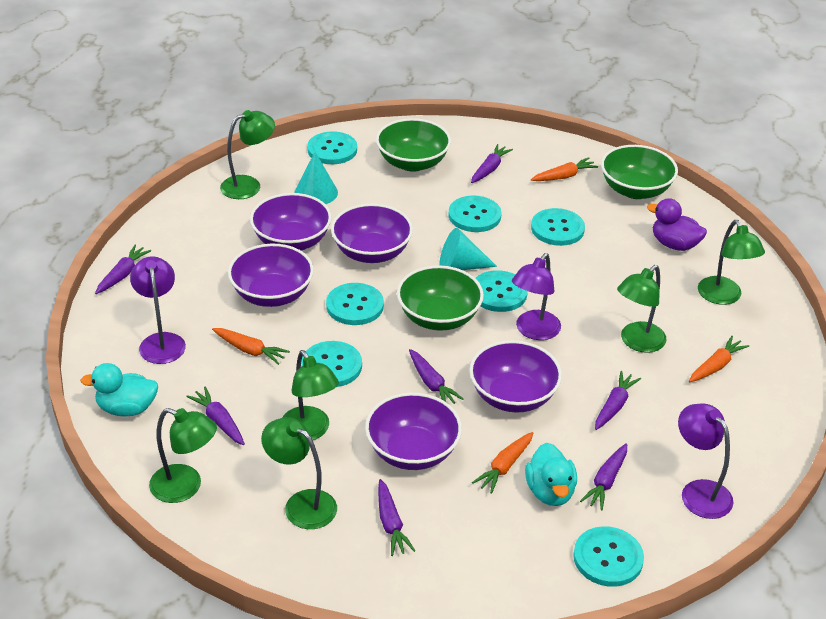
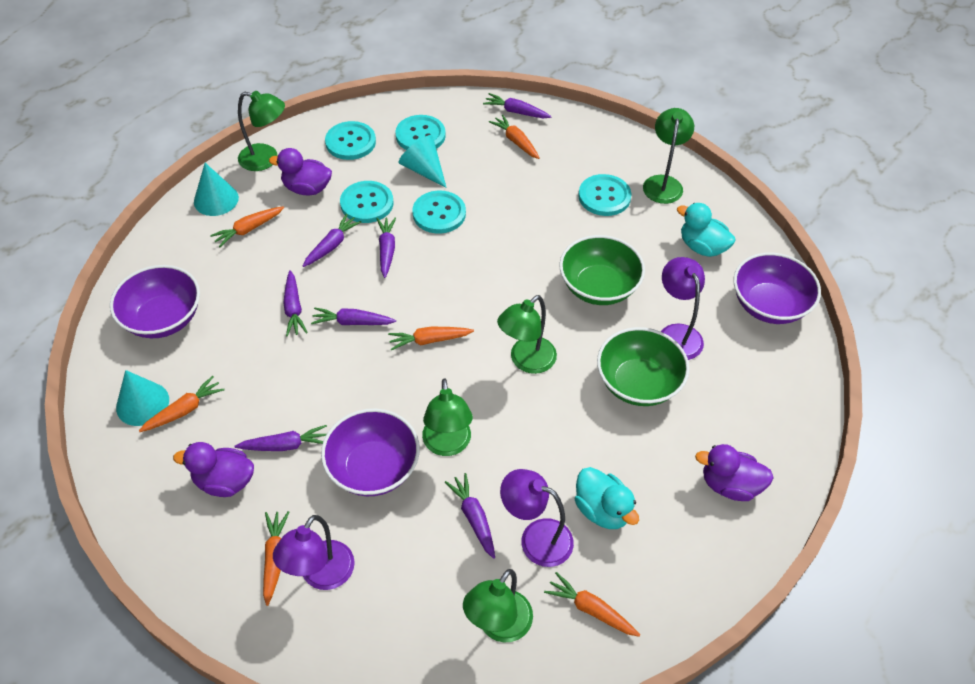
green bowl: 3 -> 2
green lamp: 6 -> 5
orange carrot: 4 -> 6
purple bowl: 5 -> 3
purple duck: 1 -> 3
turquoise button: 7 -> 5
turquoise cone: 2 -> 3

